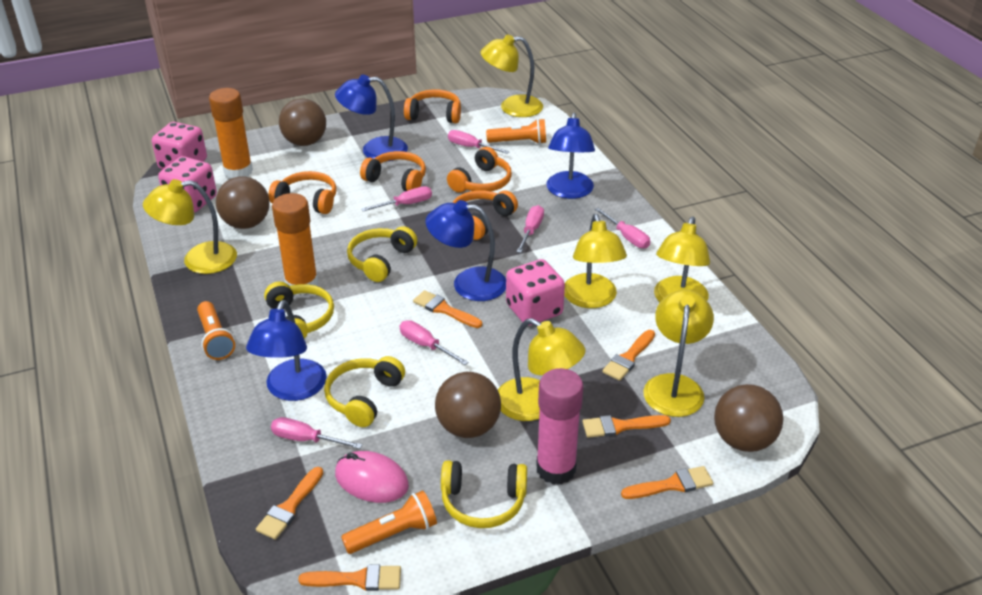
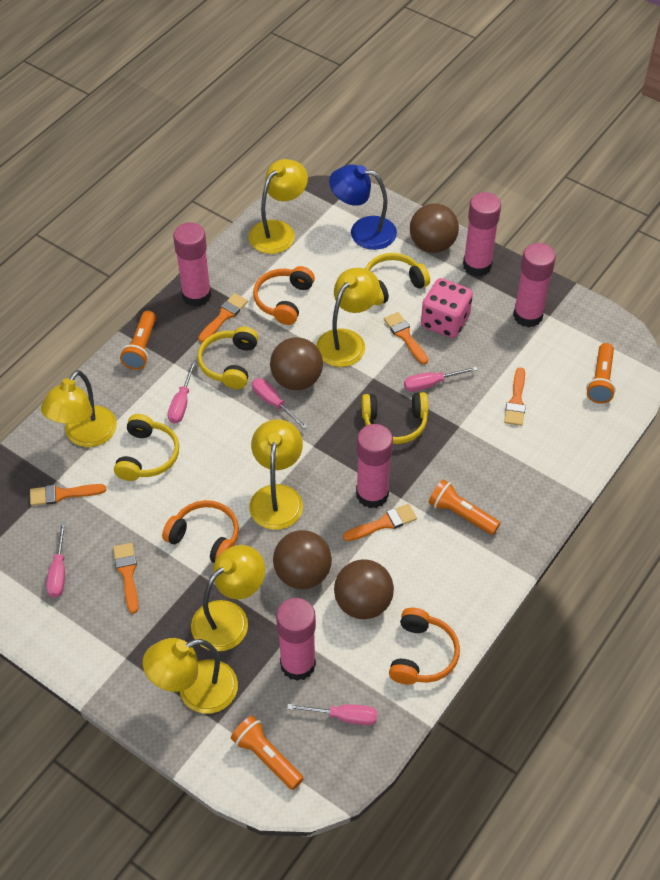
blue lamp: 4 -> 1
orange flashlight: 3 -> 4
orange glue stick: 2 -> 0
orange headphones: 5 -> 3
pink dice: 3 -> 1
pink glue stick: 1 -> 5
pink mouse: 1 -> 0
pink screwdriver: 6 -> 5

